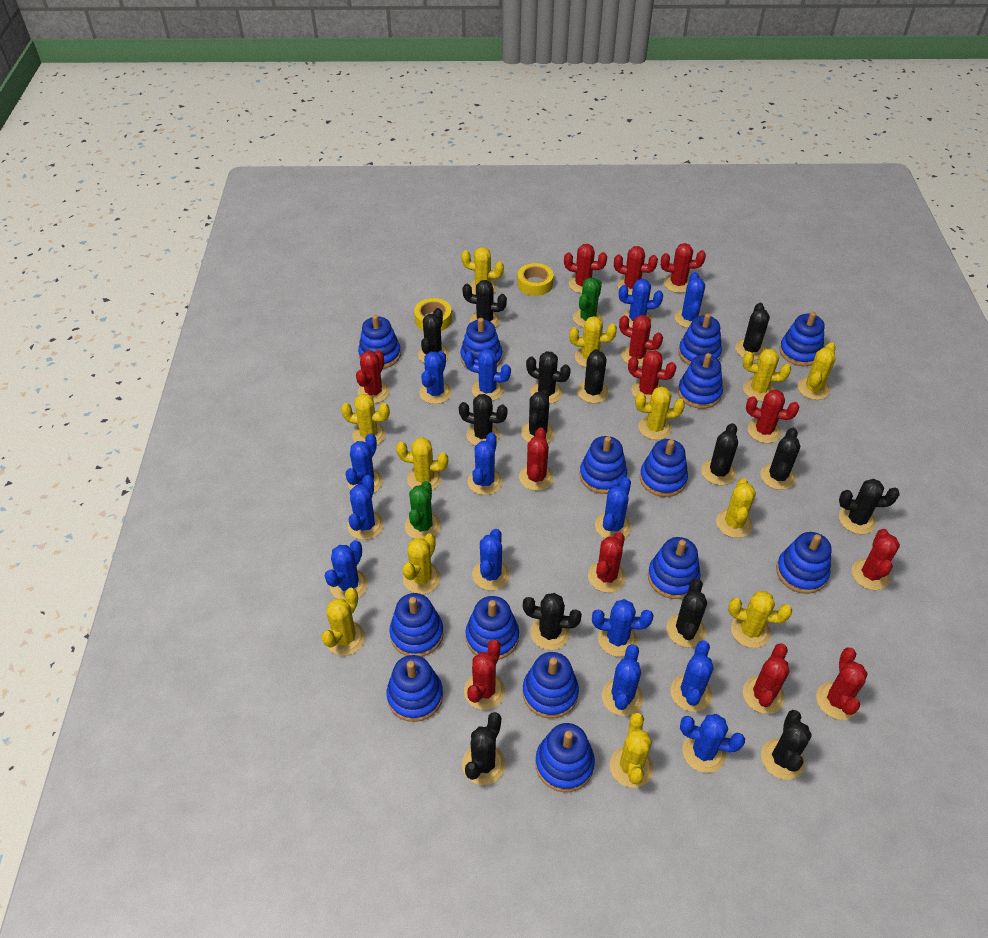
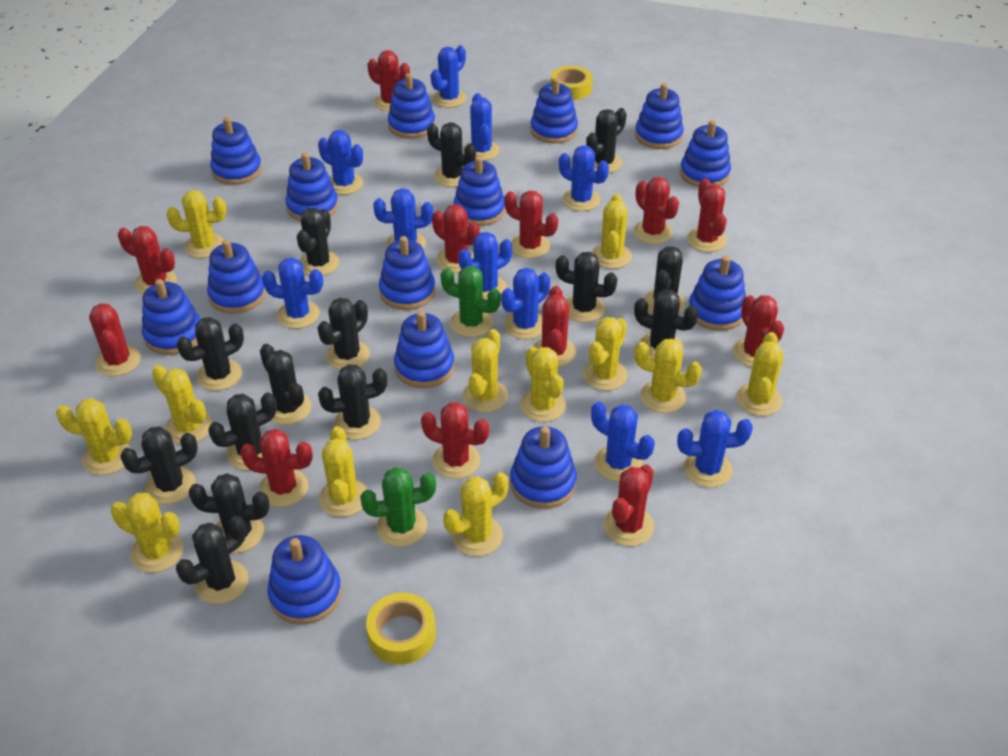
blue cactus: 14 -> 10
red cactus: 13 -> 12

